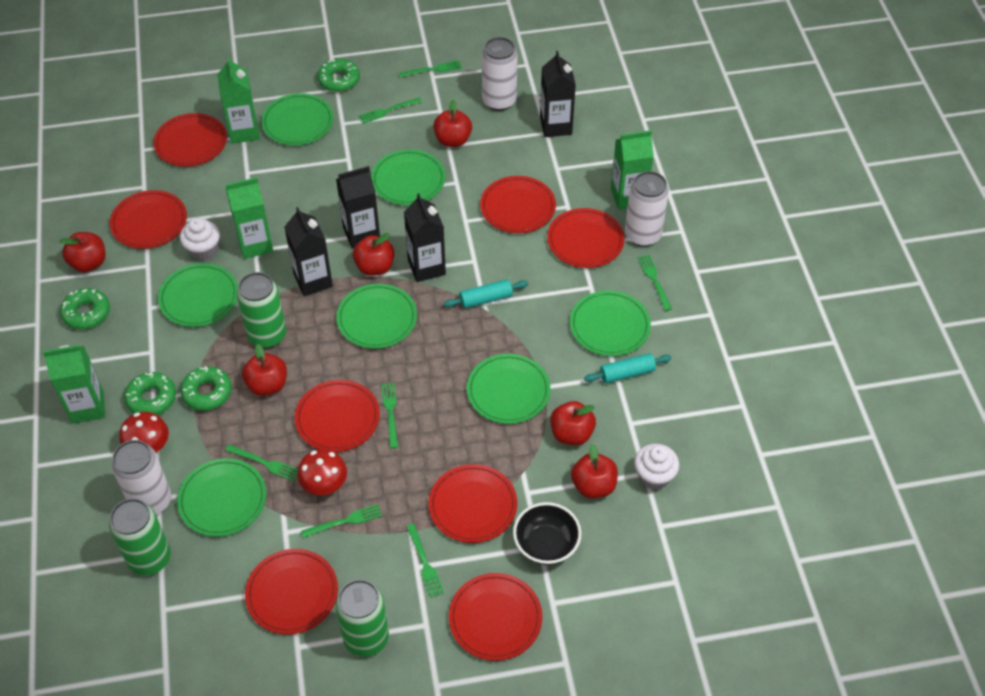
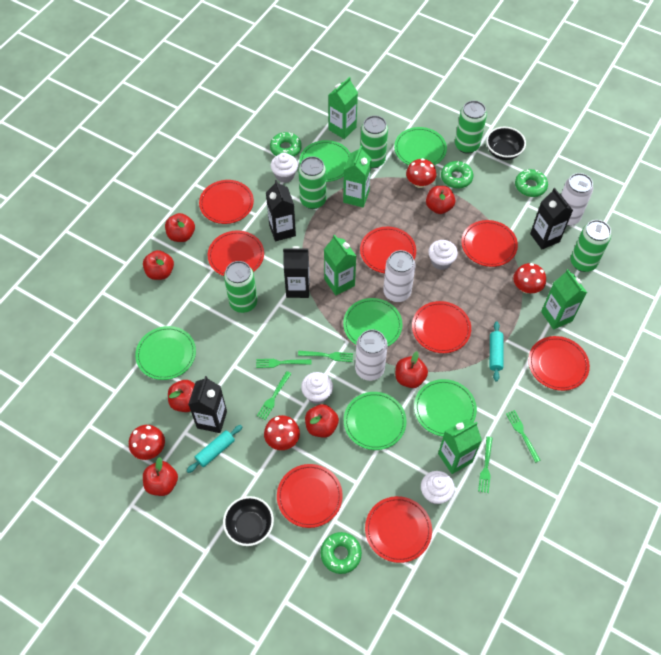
black bowl: 1 -> 2
green can: 3 -> 5
green carton: 4 -> 5
green fork: 7 -> 5
green plate: 7 -> 6
red apple: 6 -> 7
red mushroom: 2 -> 4
white cupcake: 2 -> 4

